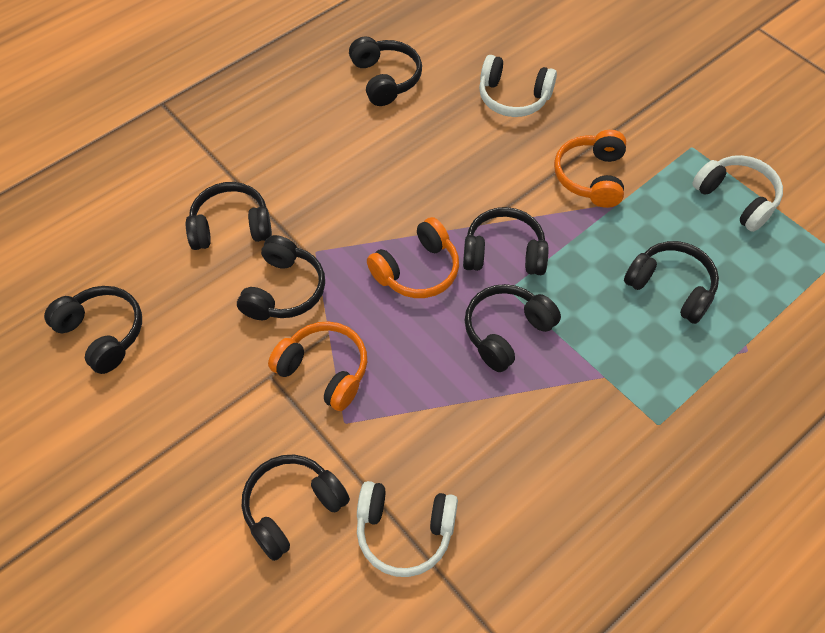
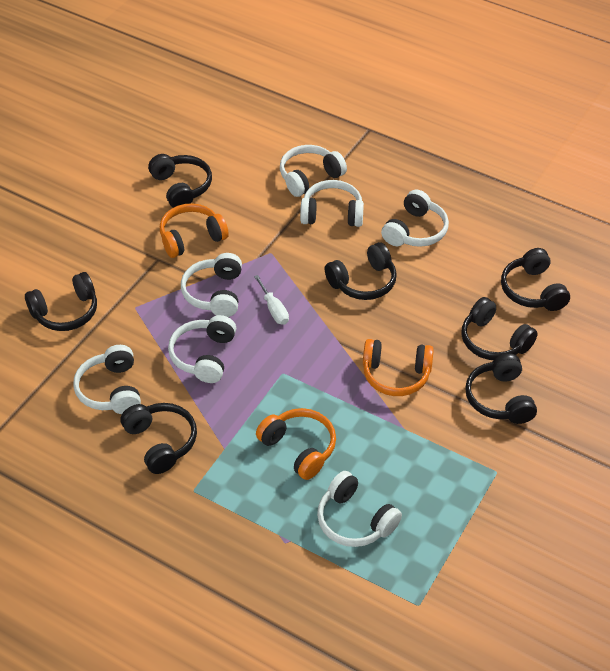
black headphones: 8 -> 7
white headphones: 3 -> 7
white screwdriver: 0 -> 1

